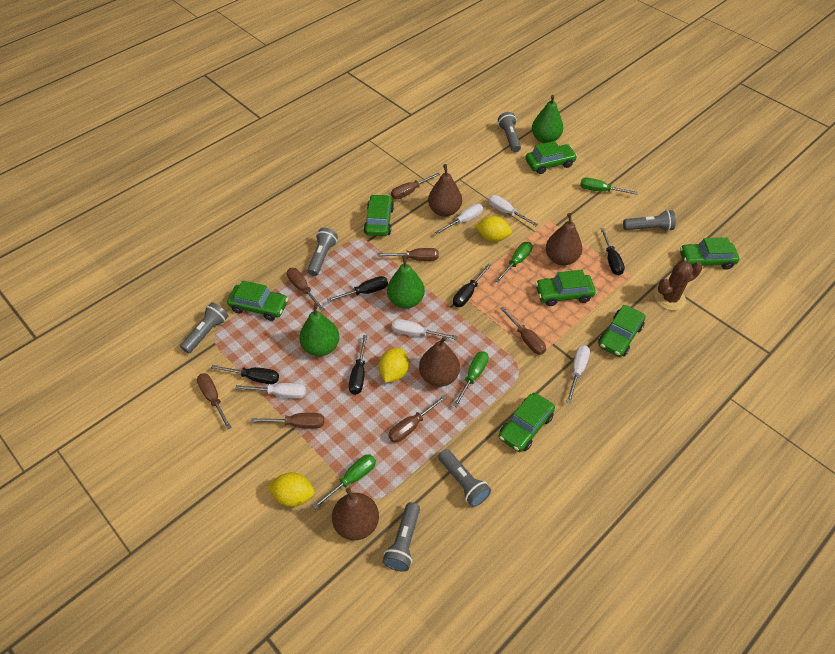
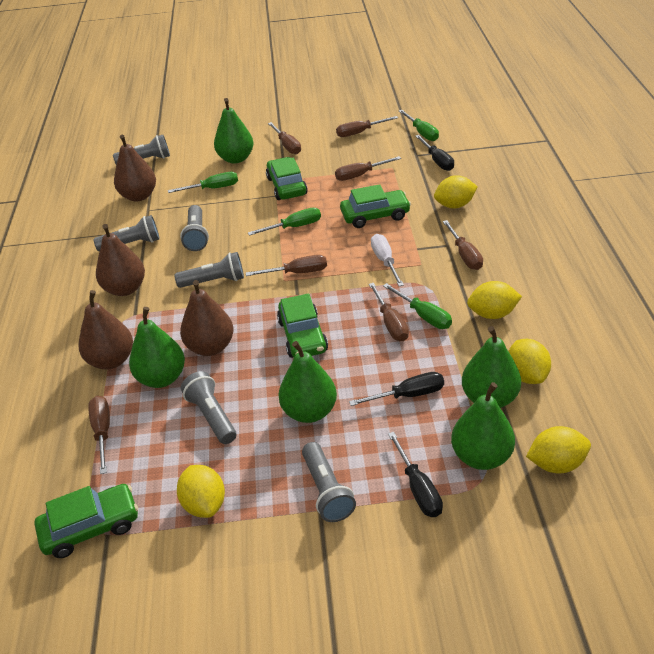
black screwdriver: 5 -> 3
brown cactus: 1 -> 0
green car: 7 -> 4
green pear: 3 -> 5
white screwdriver: 5 -> 1
yellow lemon: 3 -> 5

